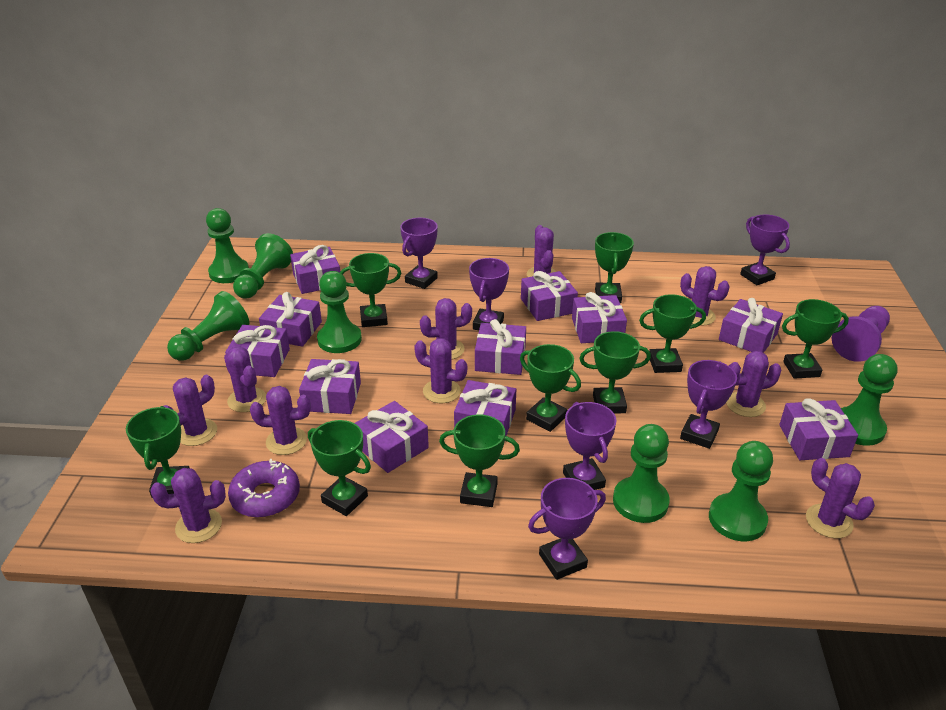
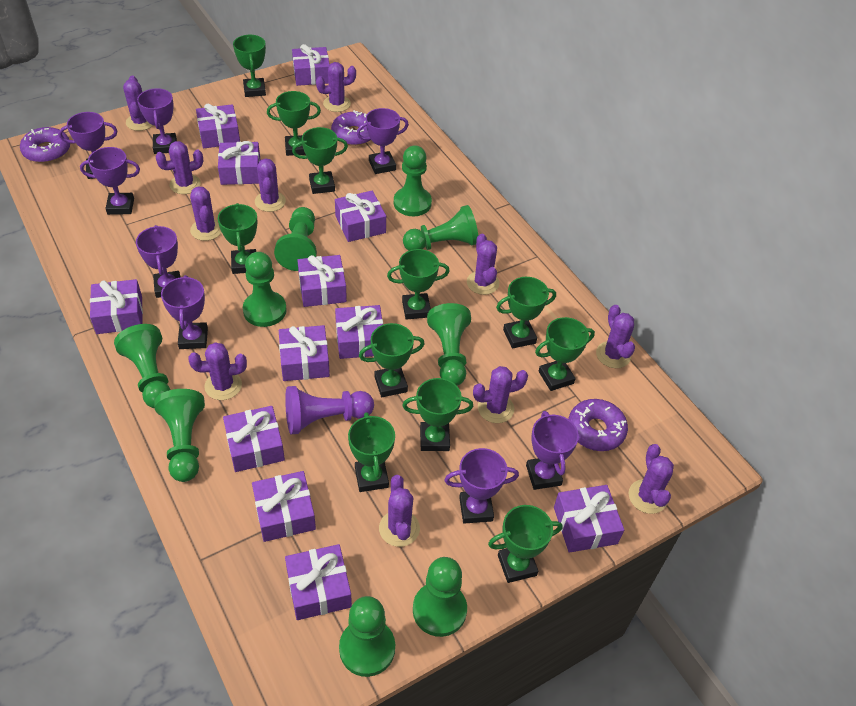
green pawn: 7 -> 9
green trophy: 9 -> 11
purple cactus: 10 -> 11
purple donut: 1 -> 3
purple gift: 11 -> 12
purple trophy: 6 -> 8

